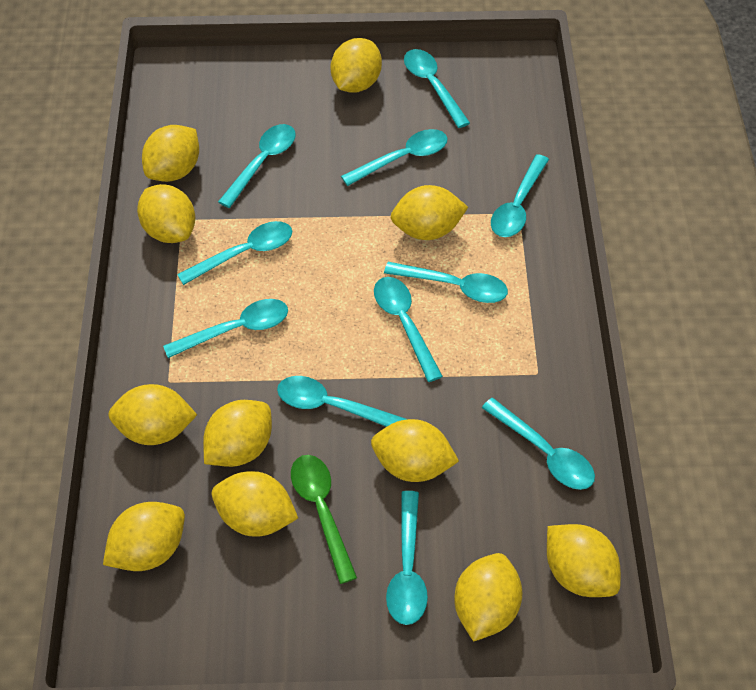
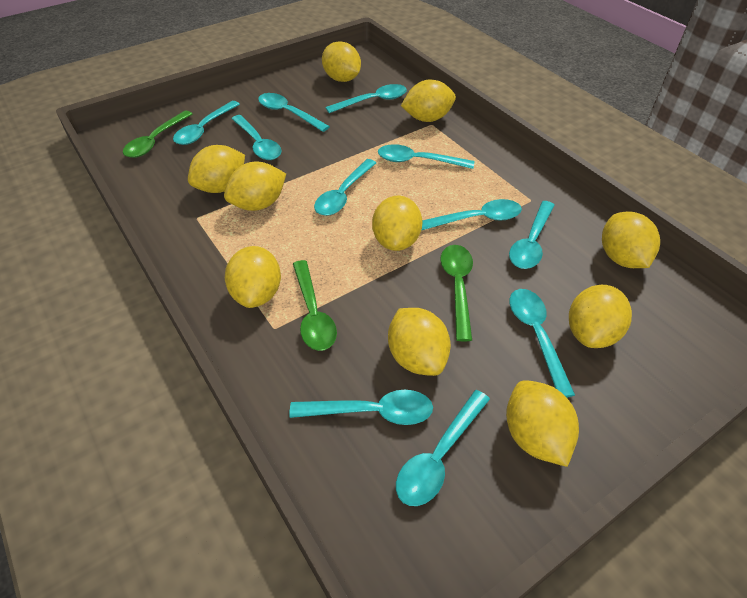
green spoon: 1 -> 3
yellow lemon: 11 -> 10

